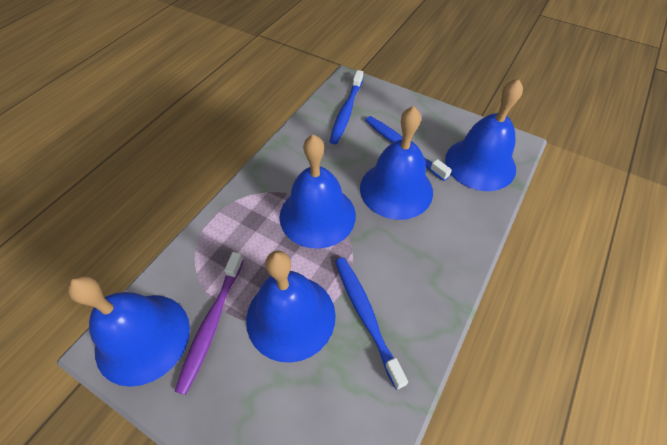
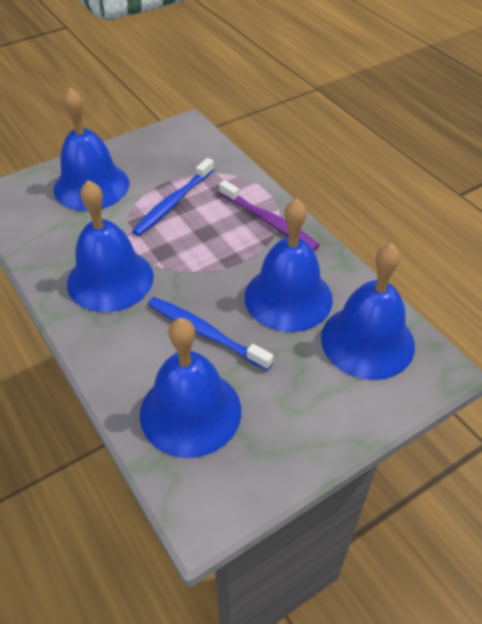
blue toothbrush: 3 -> 2

